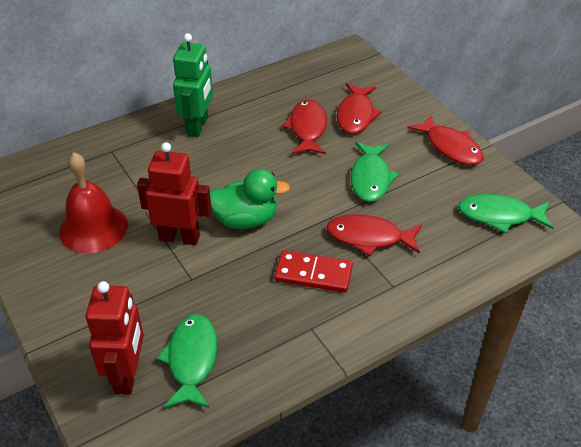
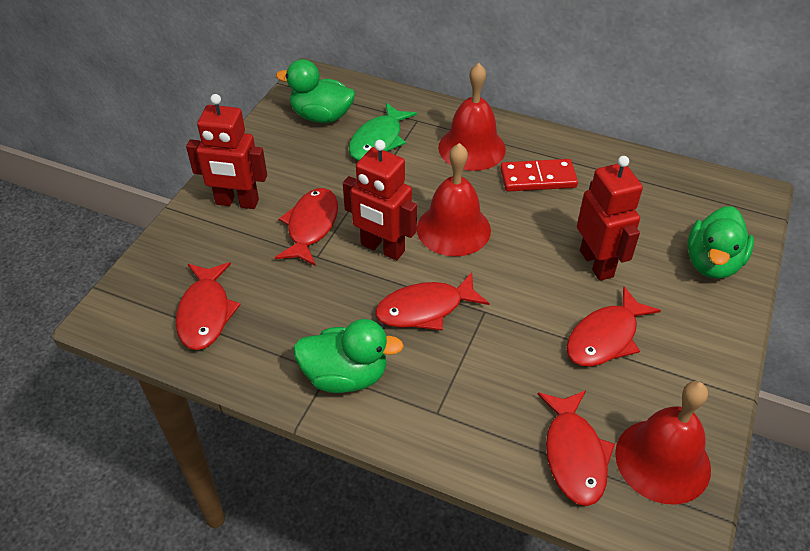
green duck: 1 -> 3
green fish: 3 -> 1
green robot: 1 -> 0
red bell: 1 -> 3
red fish: 4 -> 5
red robot: 2 -> 3

